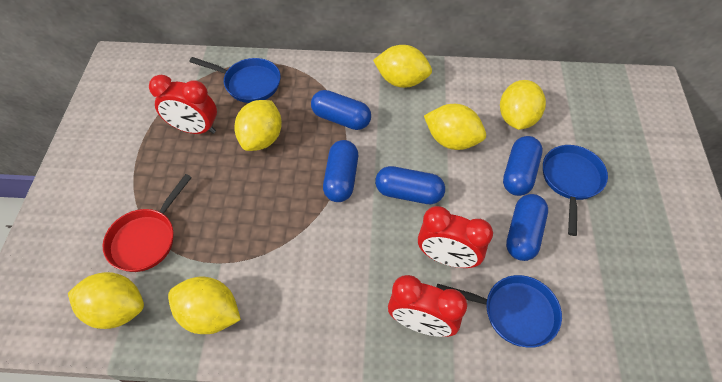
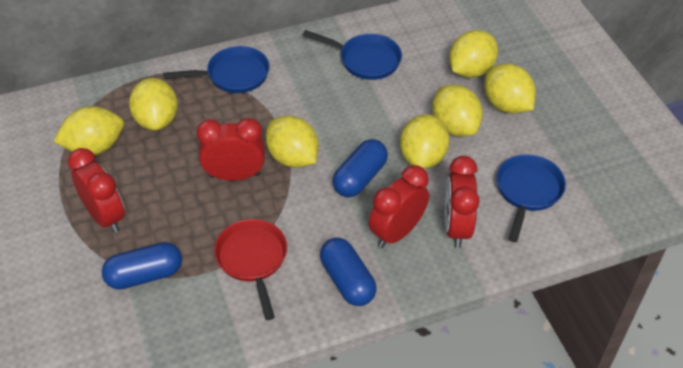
blue capsule: 5 -> 3
red clock: 3 -> 4
yellow lemon: 6 -> 7

